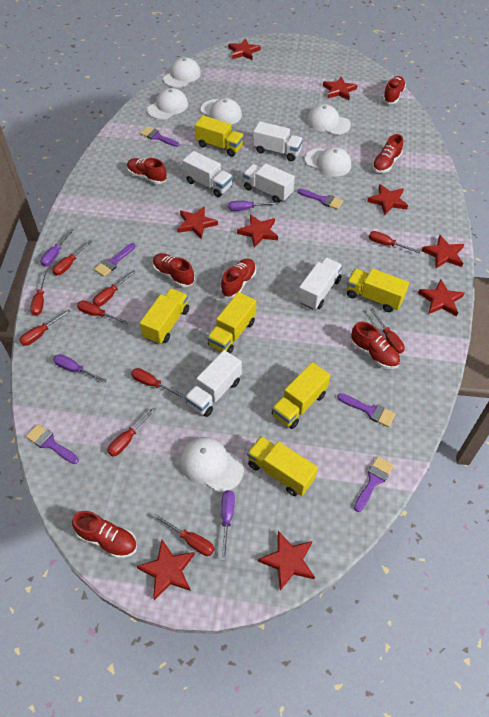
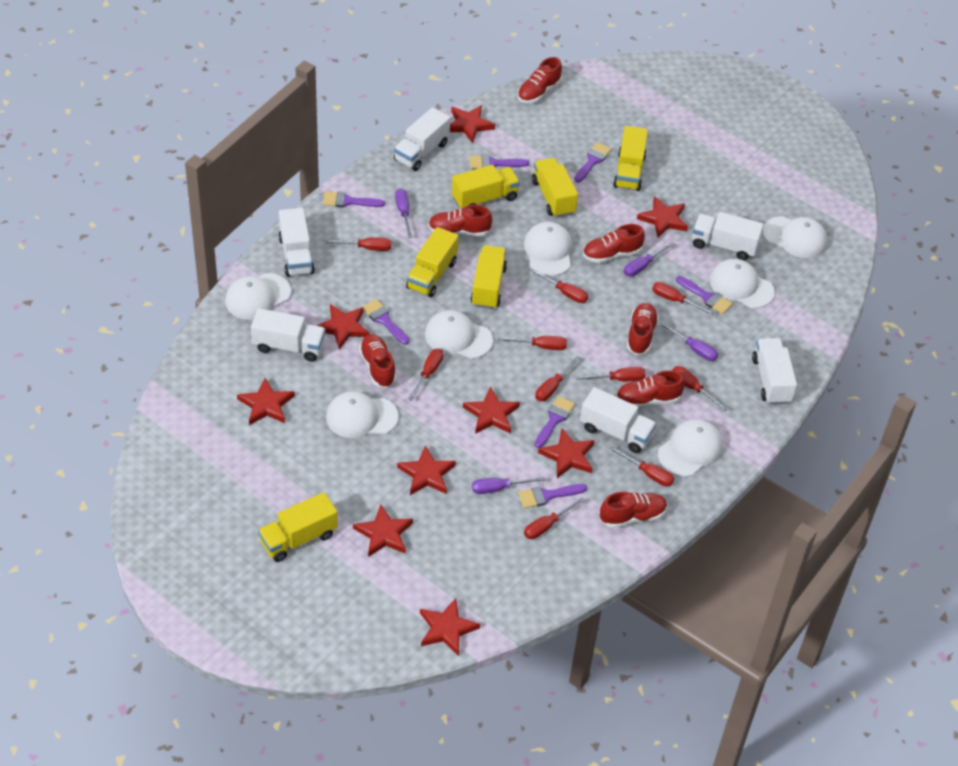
purple brush: 6 -> 7
white cap: 6 -> 7
white truck: 5 -> 6

